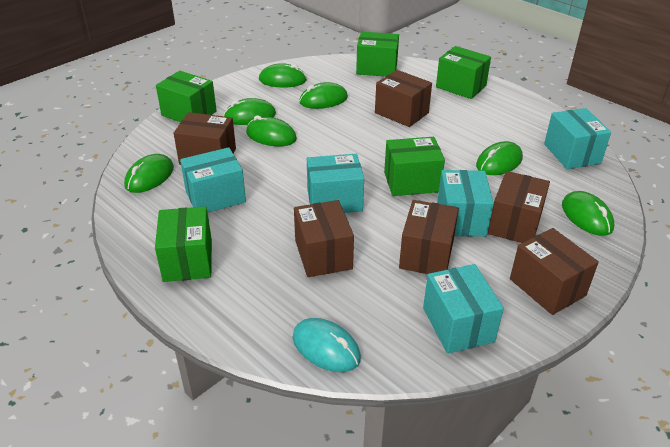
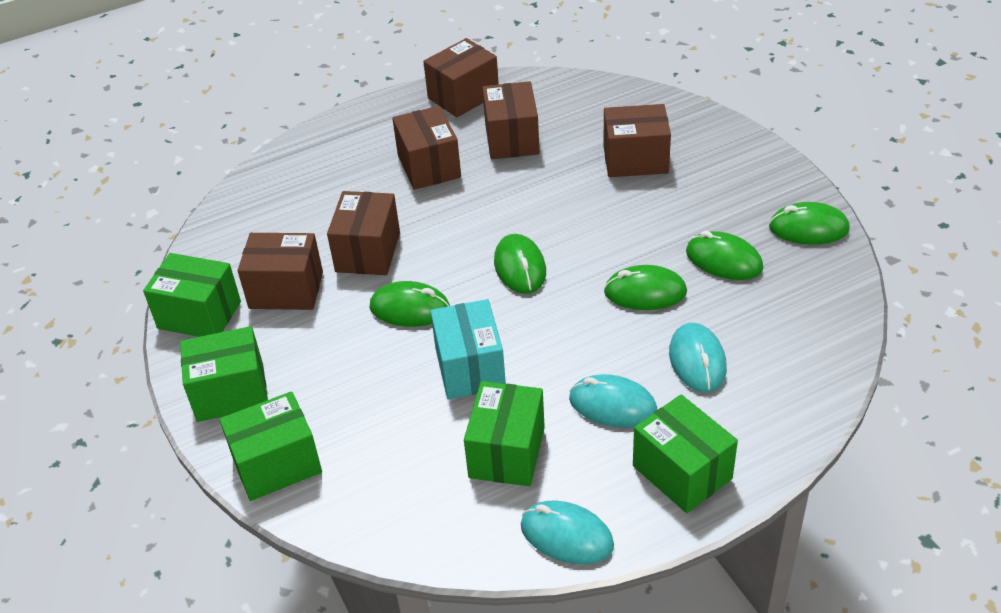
green mouse: 7 -> 5
turquoise box: 5 -> 1
turquoise mouse: 1 -> 3

